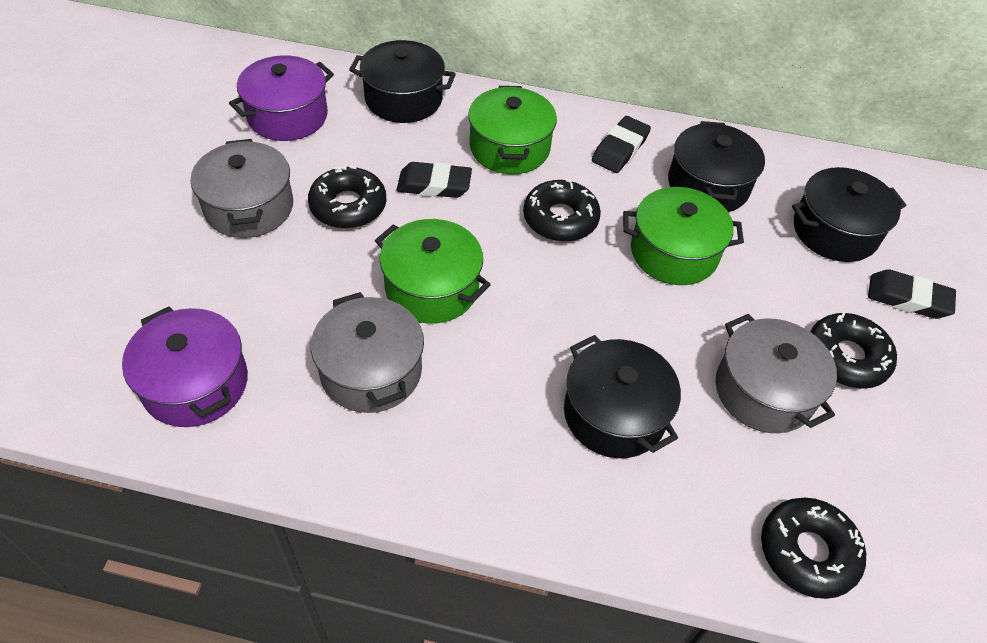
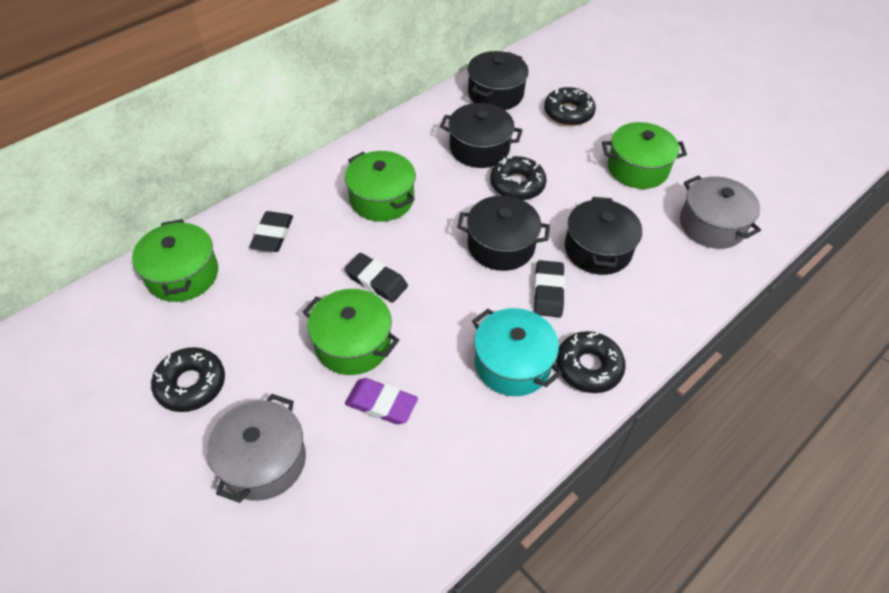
green pot: 3 -> 4
grey pot: 3 -> 2
purple eraser: 0 -> 1
purple pot: 2 -> 0
turquoise pot: 0 -> 1

